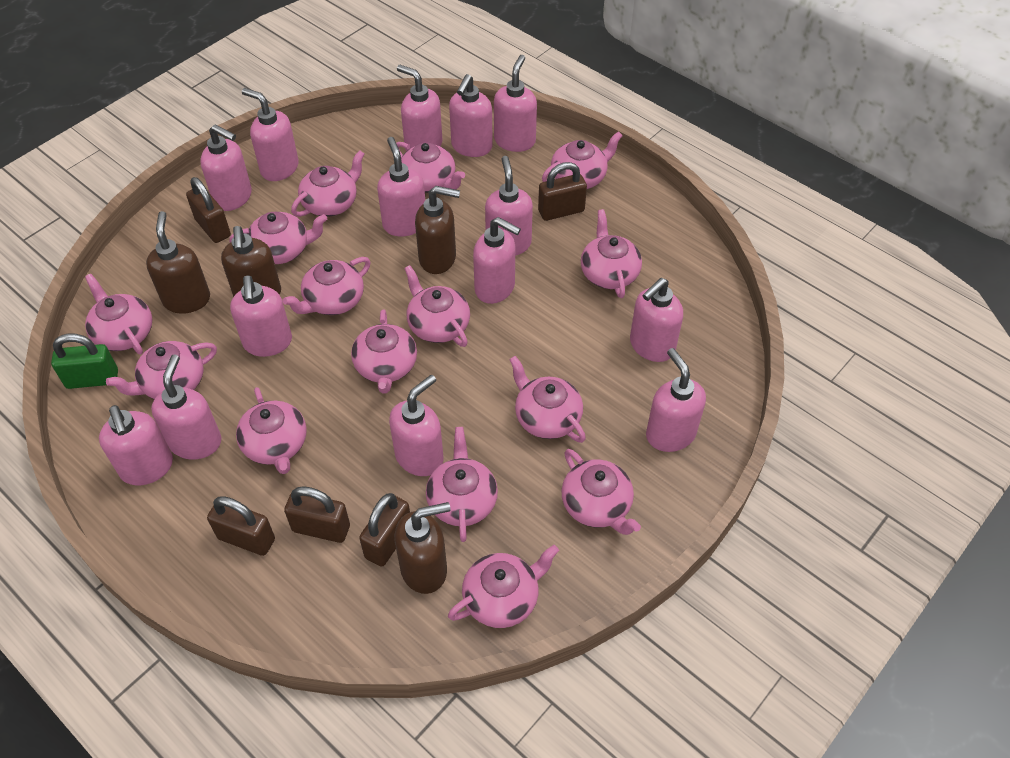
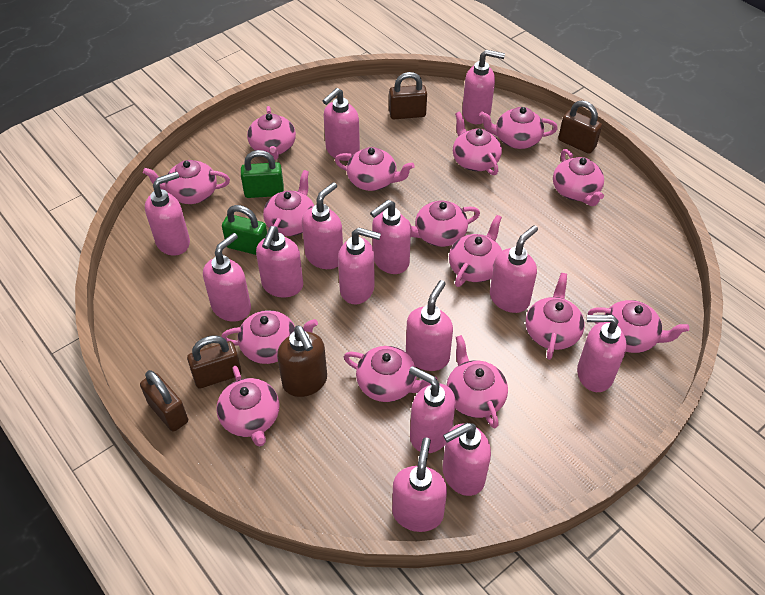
brown padlock: 5 -> 4
brown soap dispenser: 4 -> 1
green padlock: 1 -> 2

